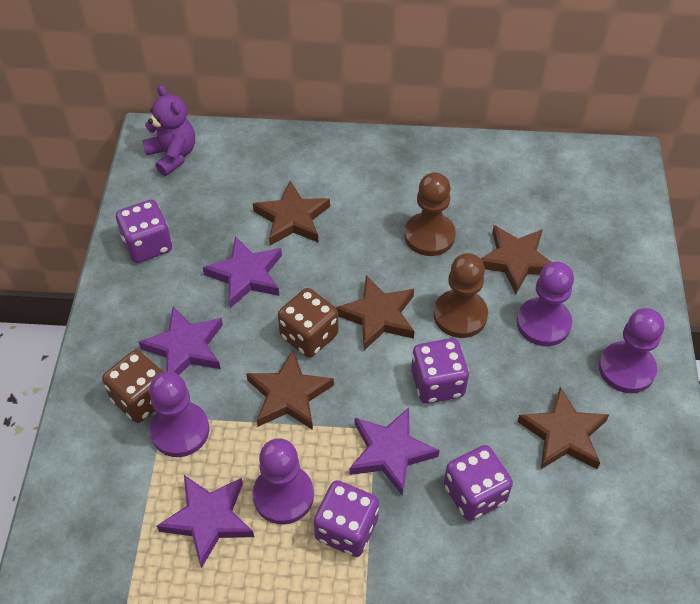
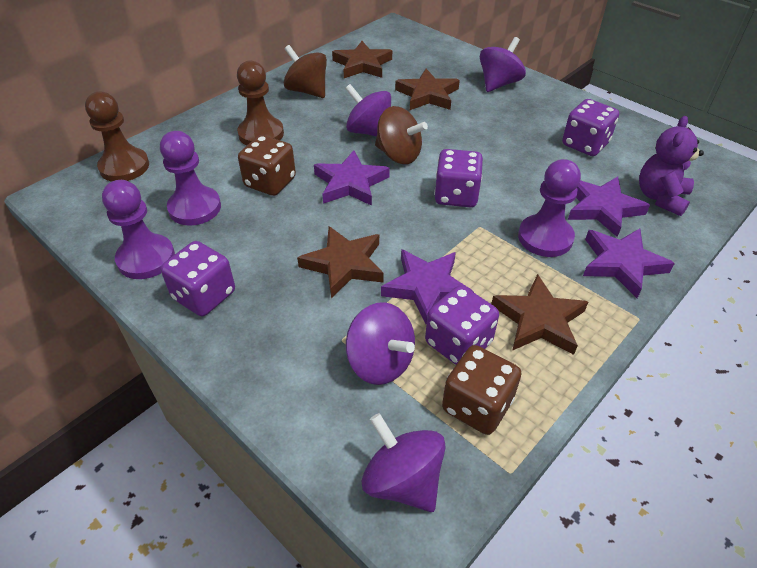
brown spinning top: 0 -> 2
brown star: 5 -> 4
purple pawn: 4 -> 3
purple spinning top: 0 -> 4

